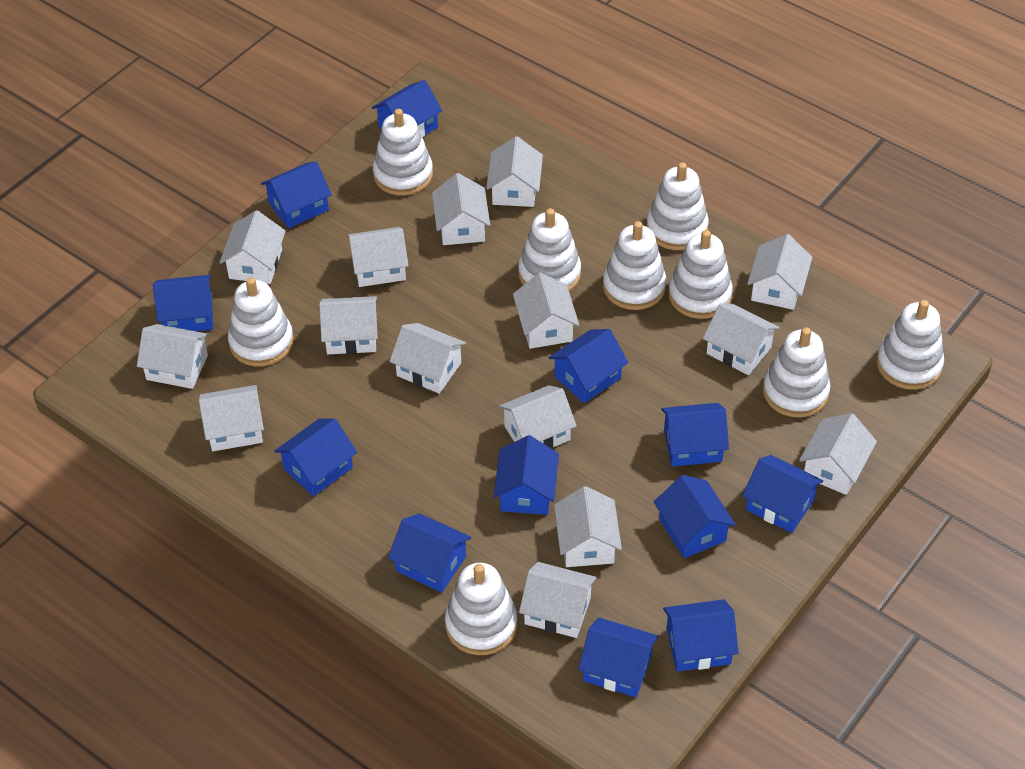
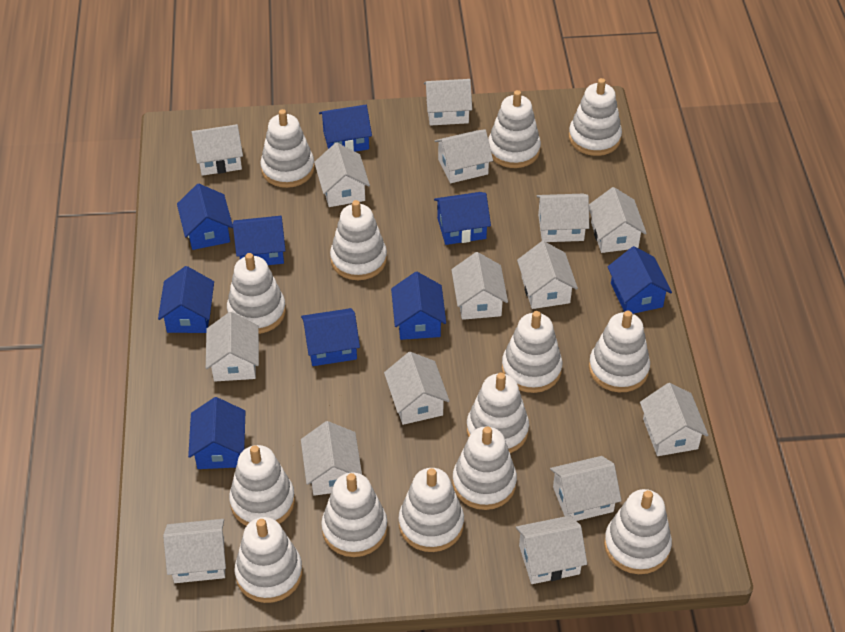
blue house: 12 -> 9
white stacking toy: 9 -> 14

